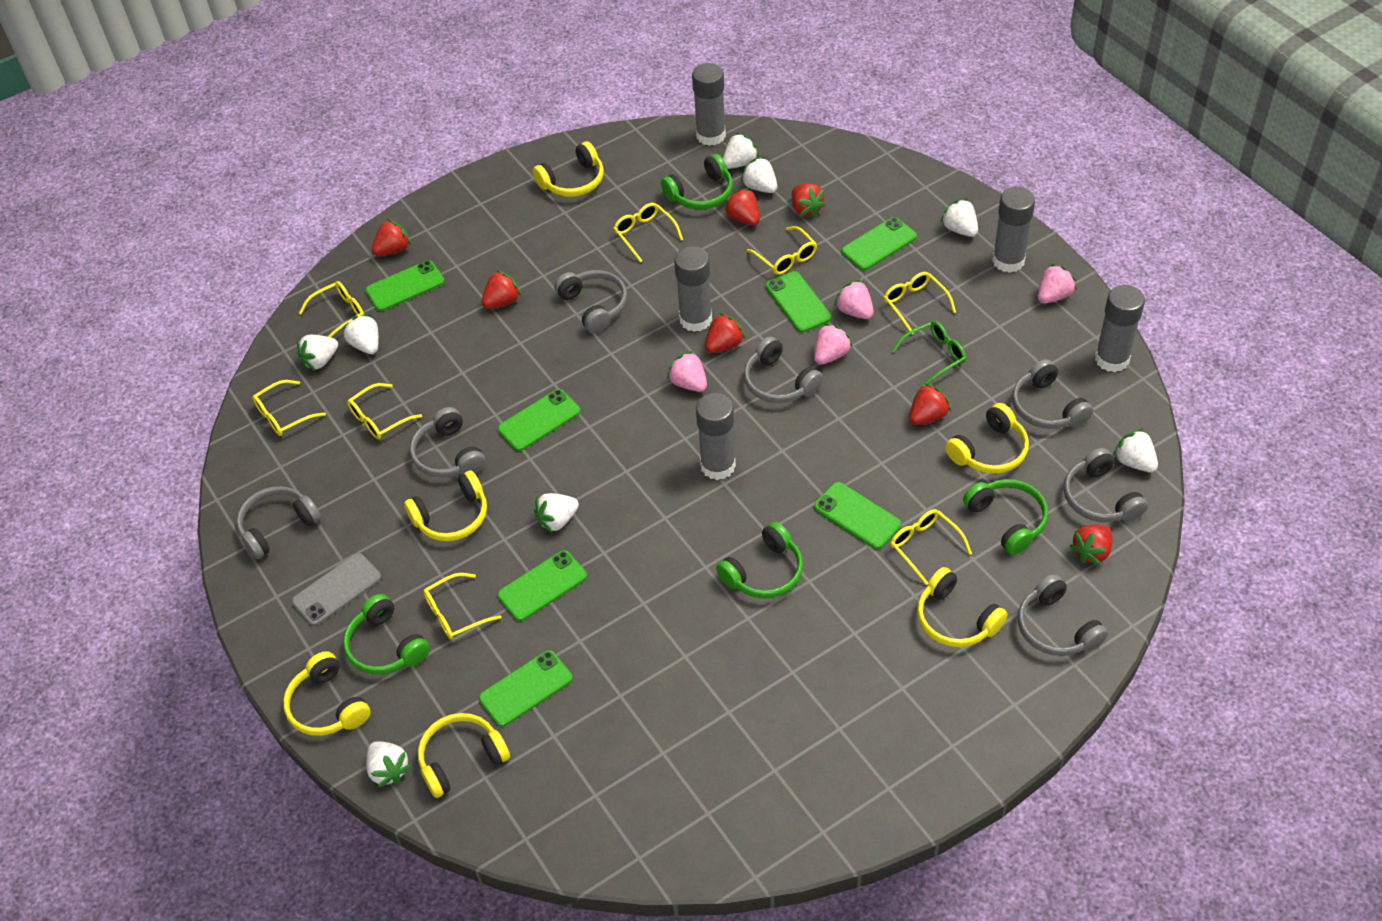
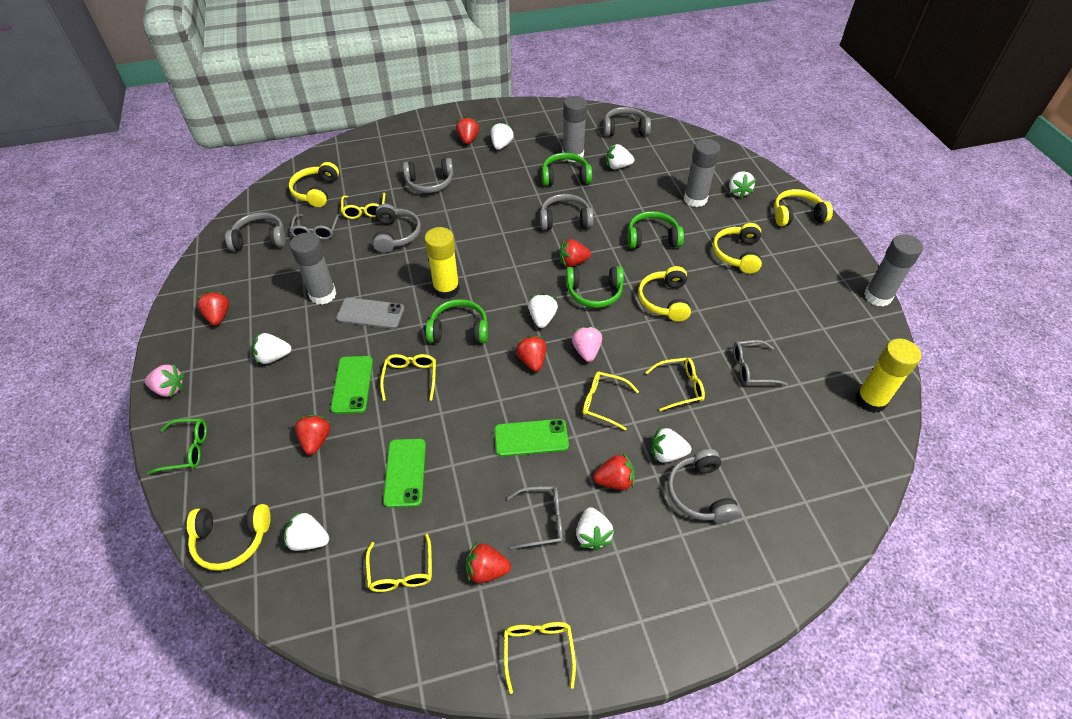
green phone: 7 -> 3
grey glasses: 0 -> 3
grey glue stick: 5 -> 4
grey headphones: 7 -> 6
pink strawberry: 4 -> 2
yellow glasses: 8 -> 6
yellow glue stick: 0 -> 2
yellow headphones: 6 -> 5

